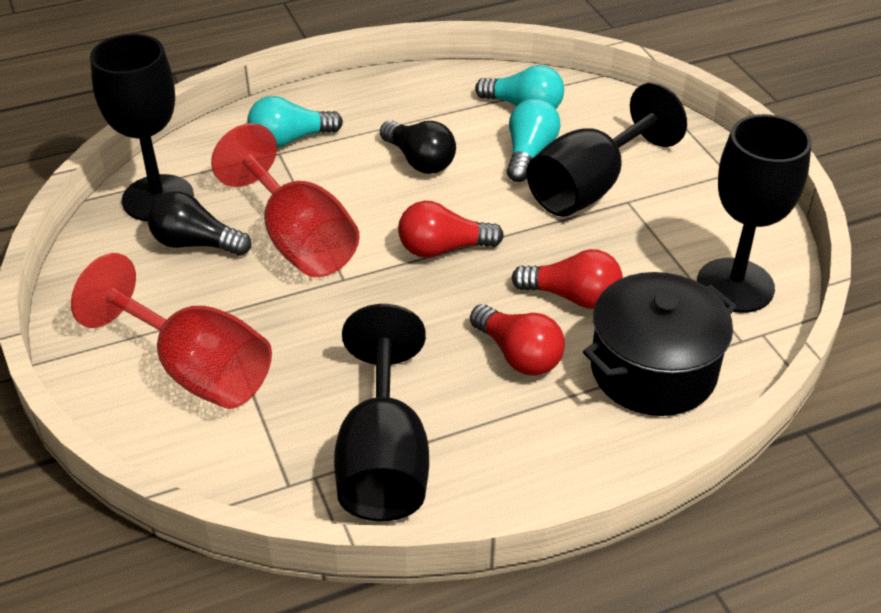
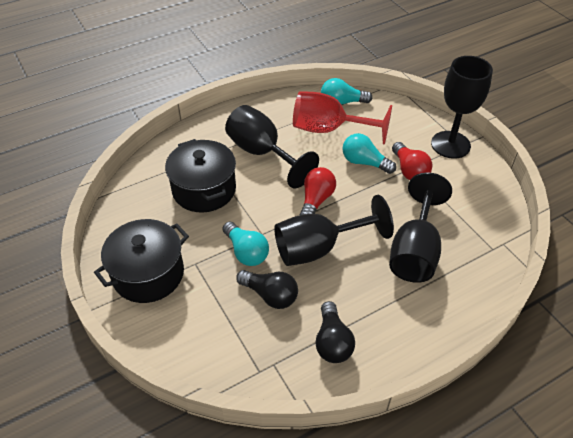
black pot: 1 -> 2
red goblet: 2 -> 1
red light bulb: 3 -> 2

